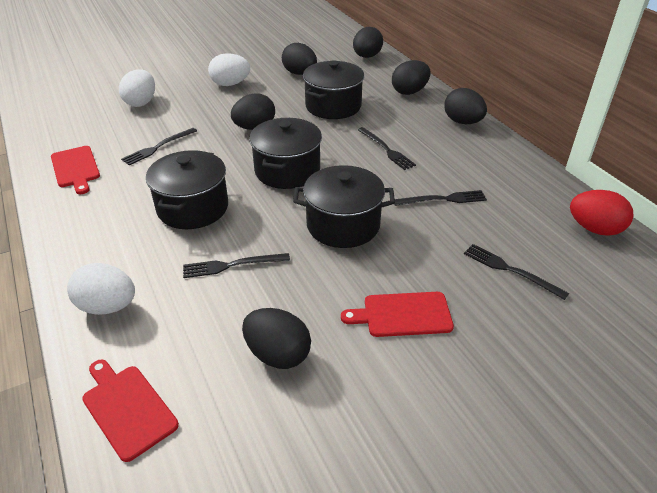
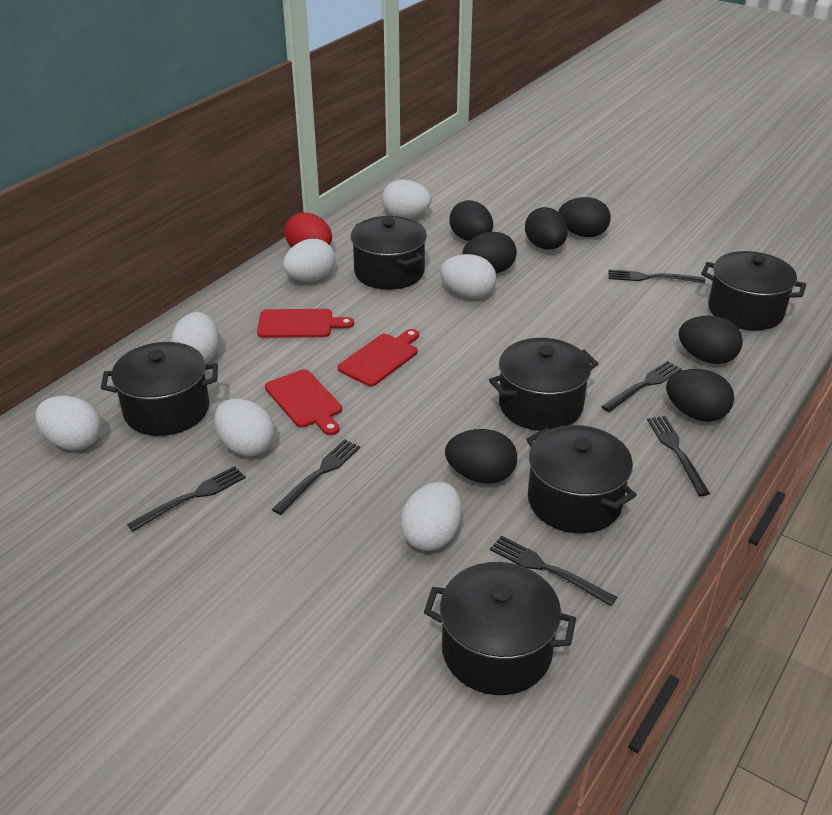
black egg: 6 -> 7
black fork: 5 -> 6
black pot: 4 -> 6
white egg: 3 -> 7

